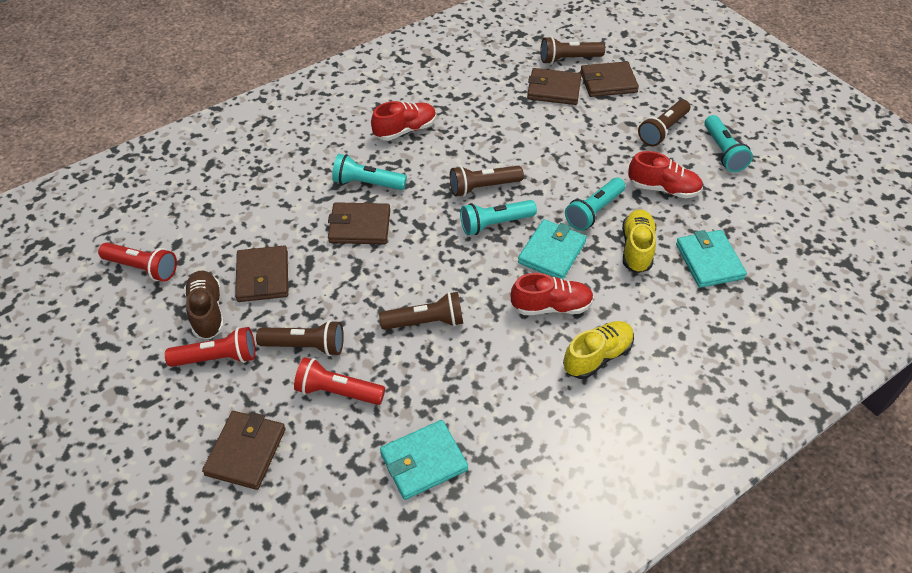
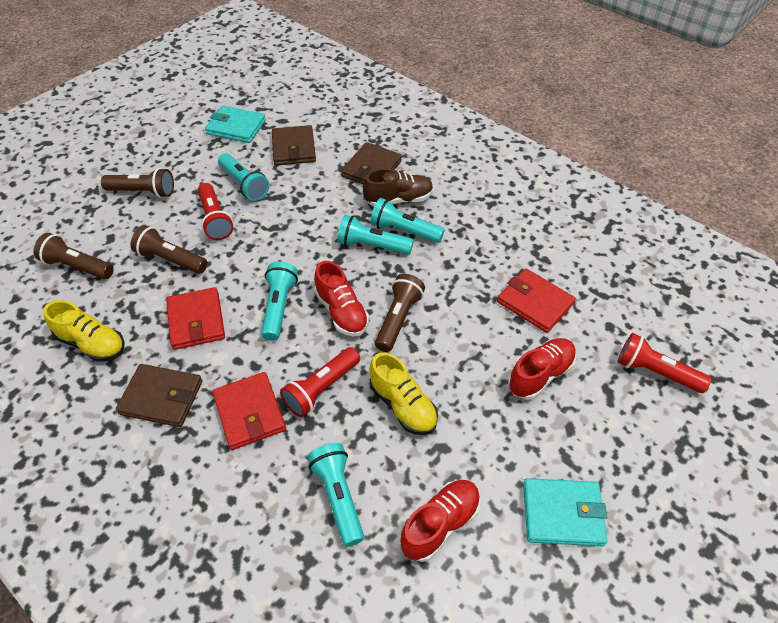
brown flashlight: 5 -> 4
brown wallet: 5 -> 3
red wallet: 0 -> 3
turquoise flashlight: 4 -> 5
turquoise wallet: 3 -> 2

